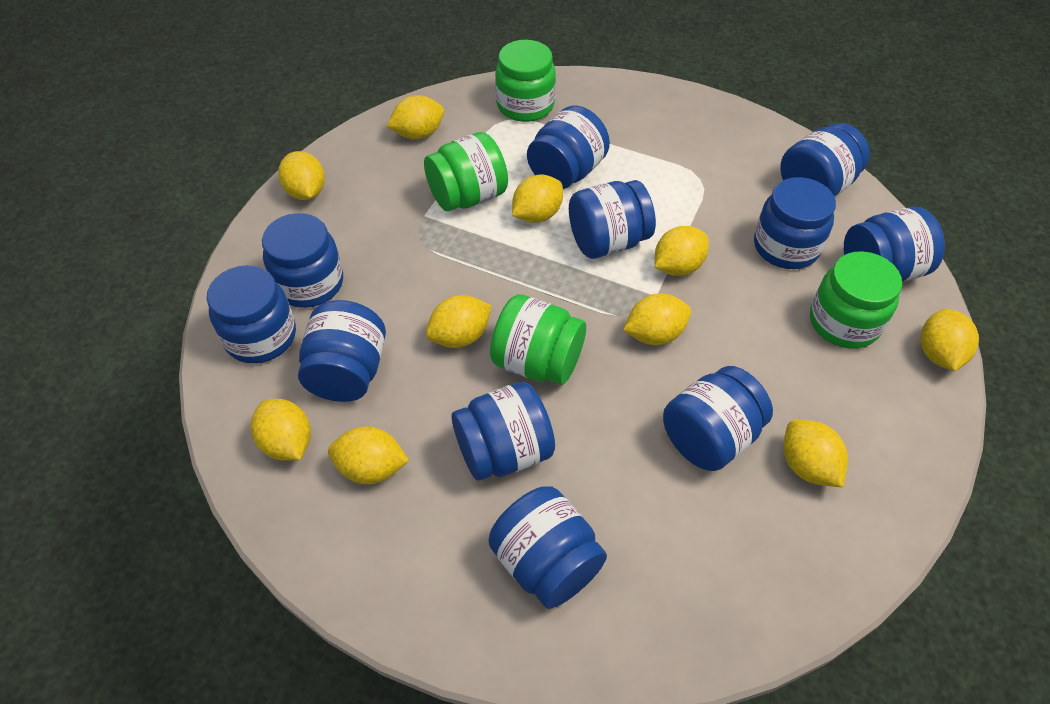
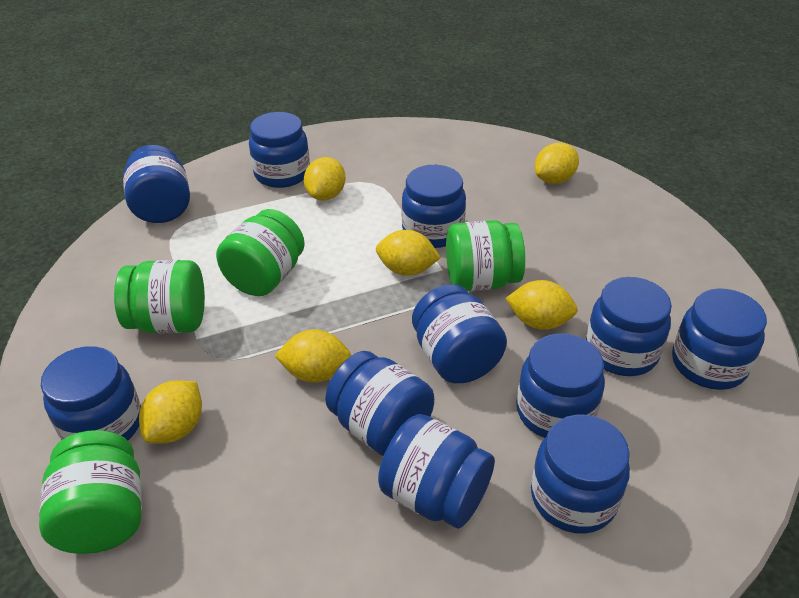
yellow lemon: 10 -> 6

